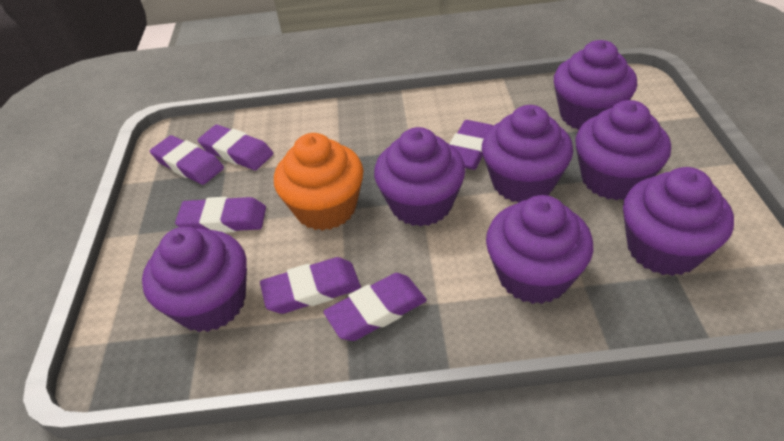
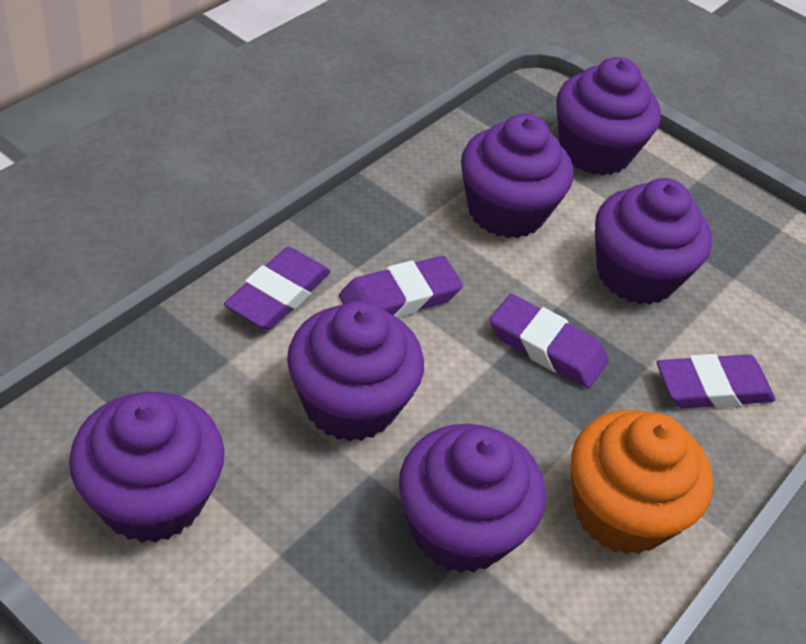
purple cupcake: 7 -> 6
purple eraser: 6 -> 4

